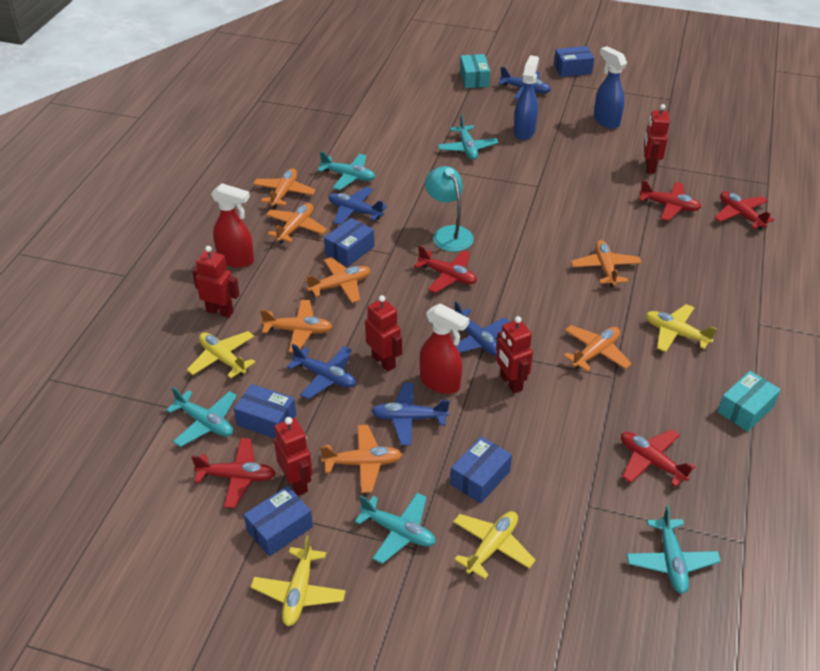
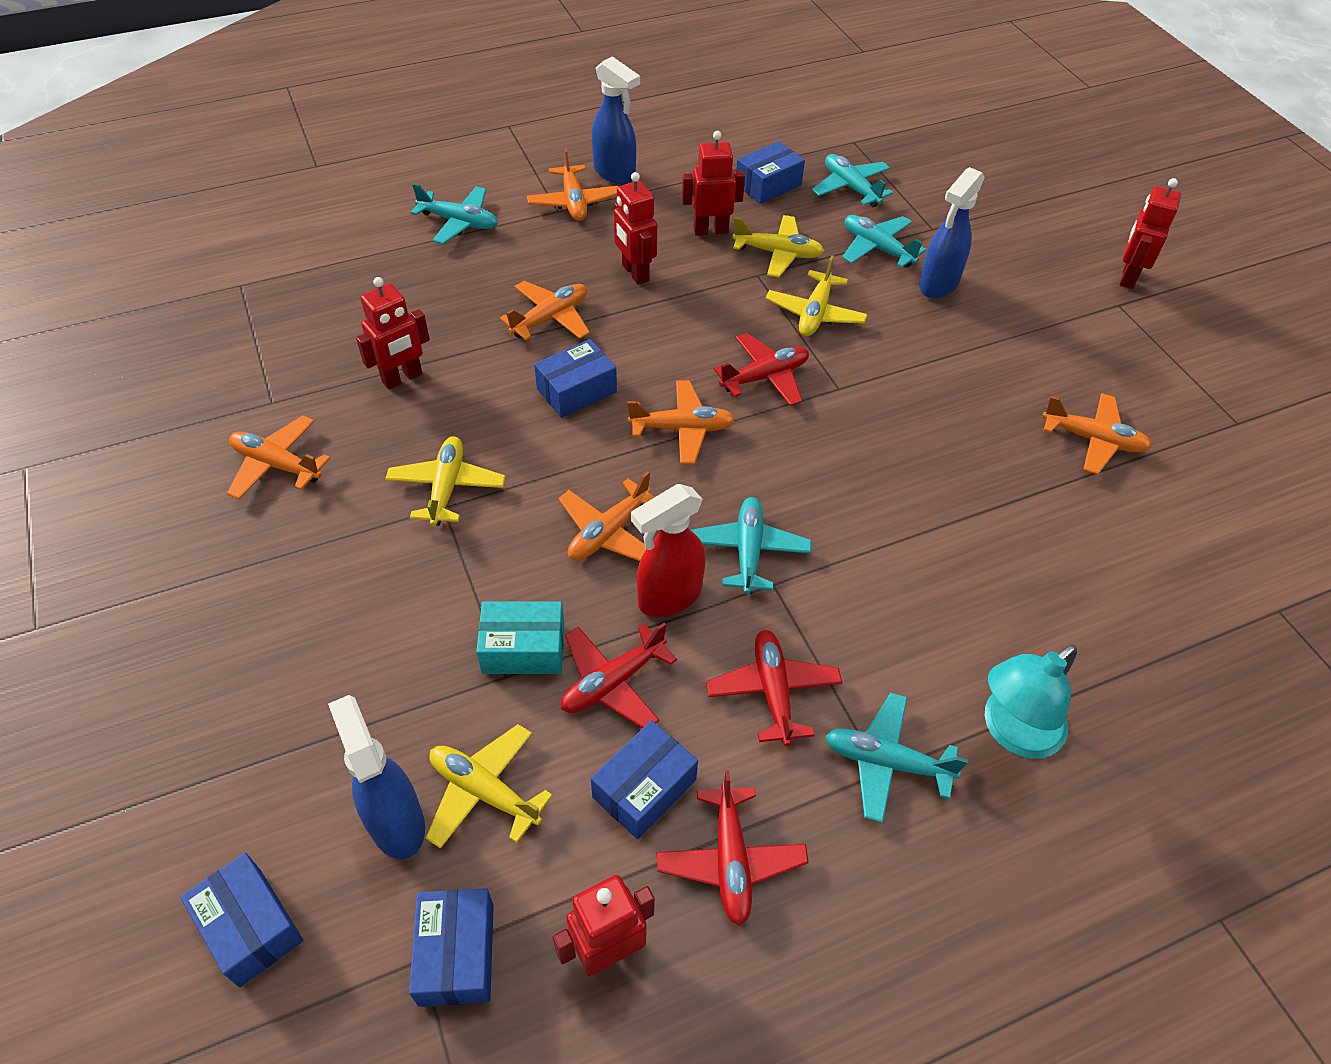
blue plane: 5 -> 0
blue spray bottle: 2 -> 3
orange plane: 7 -> 6
red plane: 5 -> 4
red spray bottle: 2 -> 1
turquoise box: 2 -> 1

